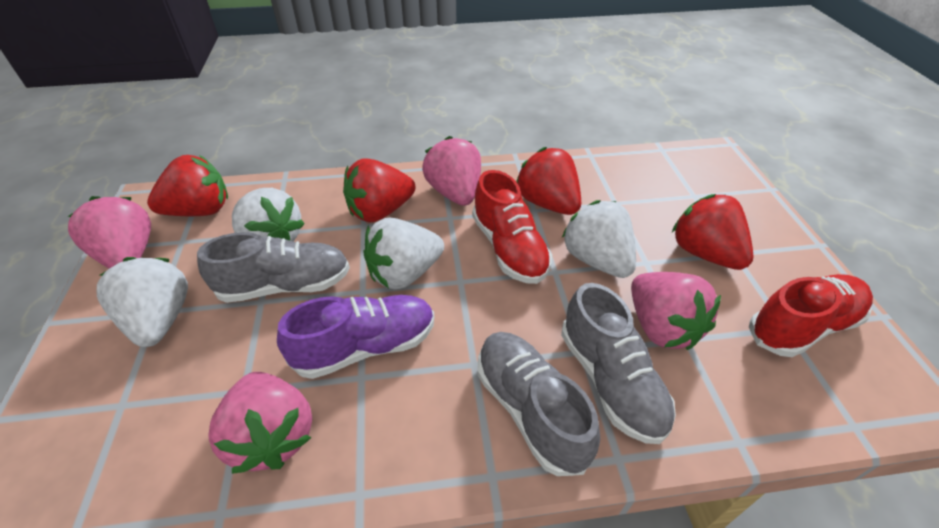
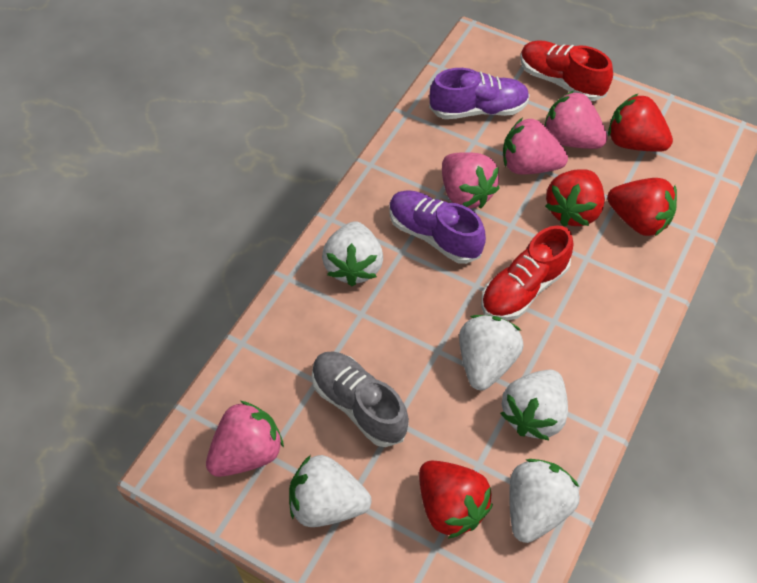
grey shoe: 3 -> 1
purple shoe: 1 -> 2
white strawberry: 4 -> 5

